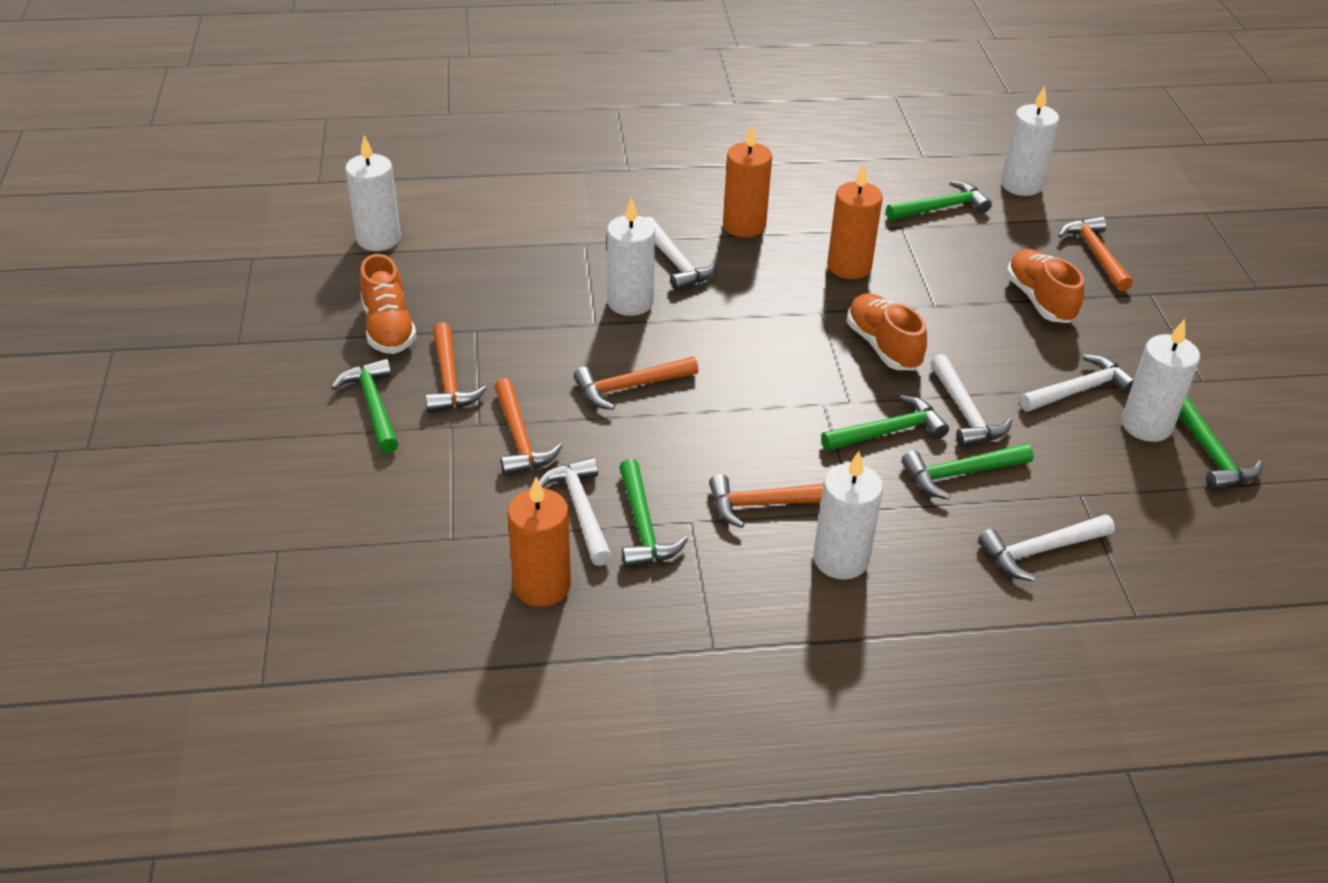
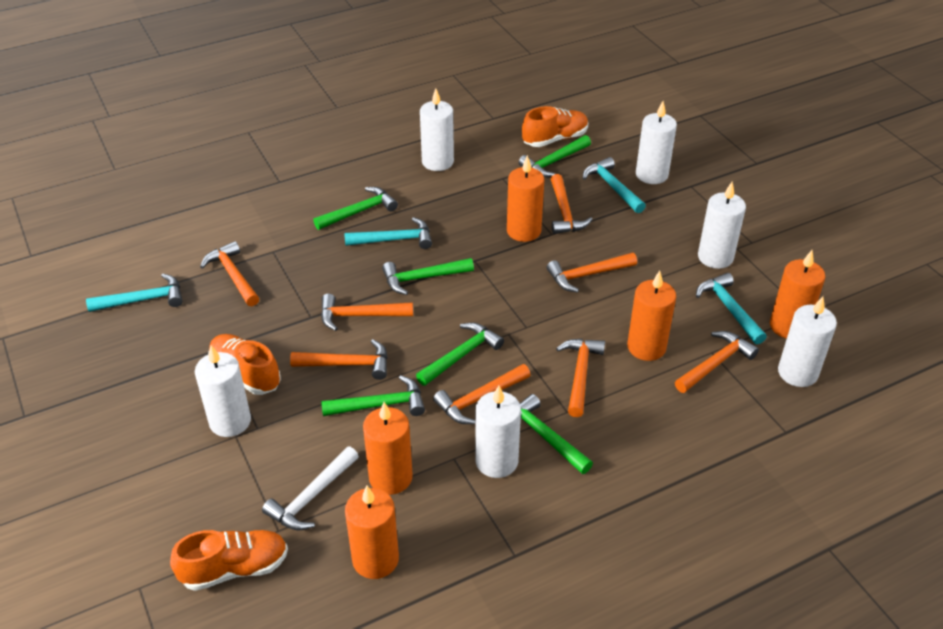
orange candle: 3 -> 5
orange hammer: 5 -> 8
turquoise hammer: 0 -> 4
white candle: 5 -> 6
white hammer: 5 -> 1

